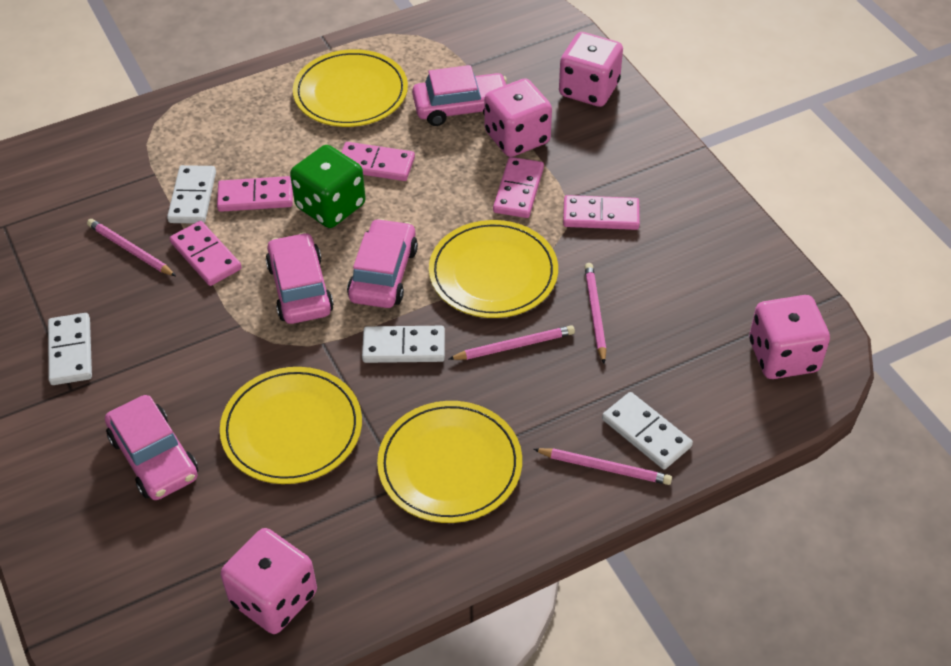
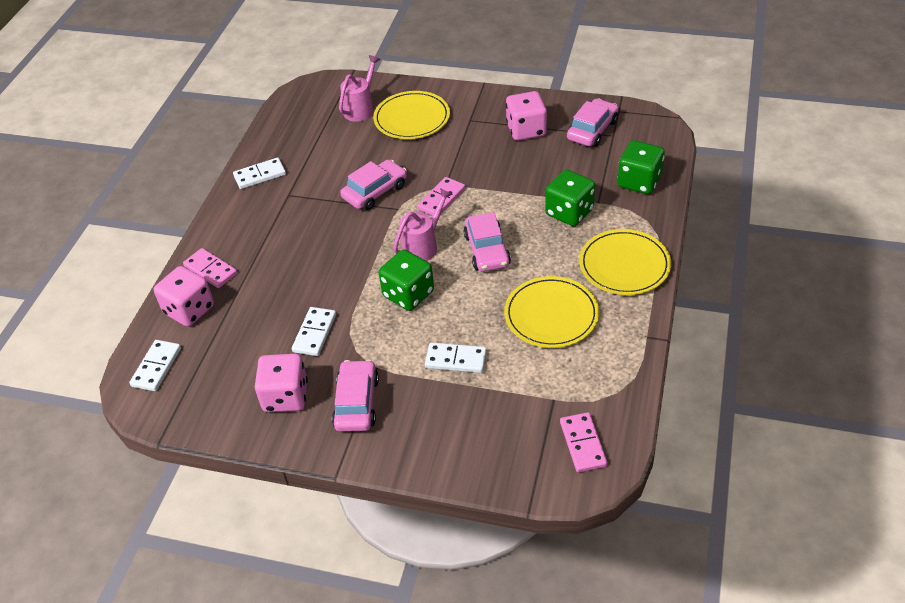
green dice: 1 -> 3
pink dice: 4 -> 3
pink domino: 5 -> 3
pink pencil: 4 -> 0
pink watering can: 0 -> 2
yellow plate: 4 -> 3

